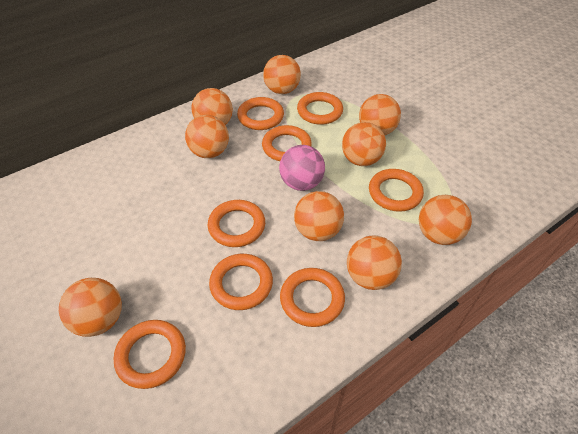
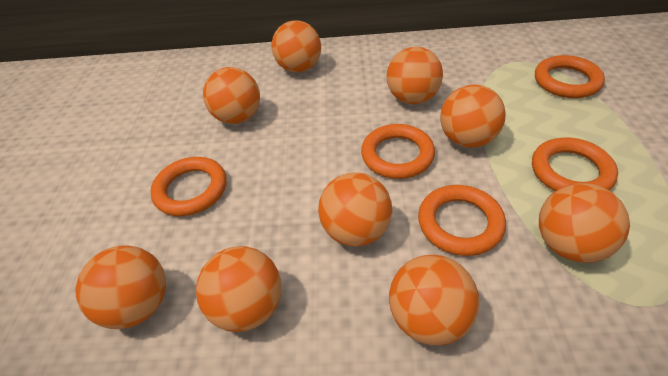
orange ring: 8 -> 5
pink ball: 1 -> 0

